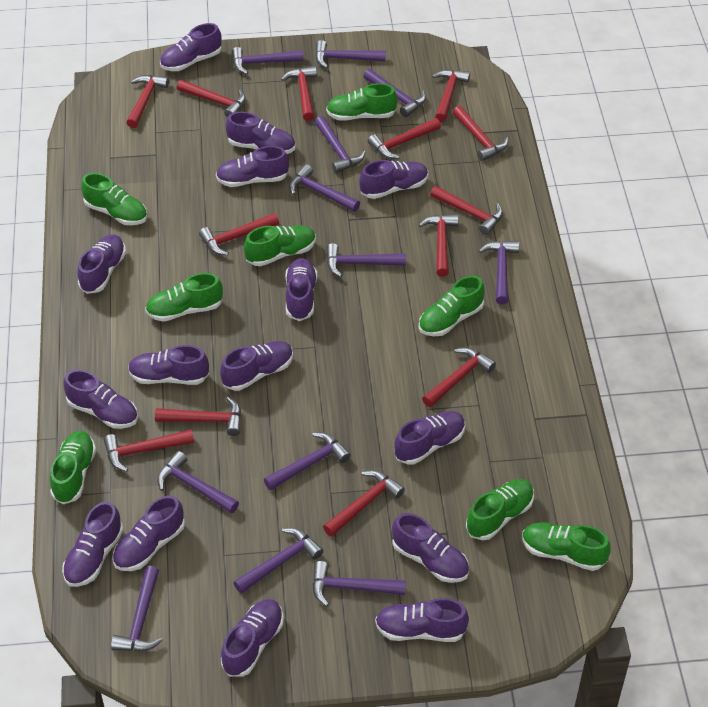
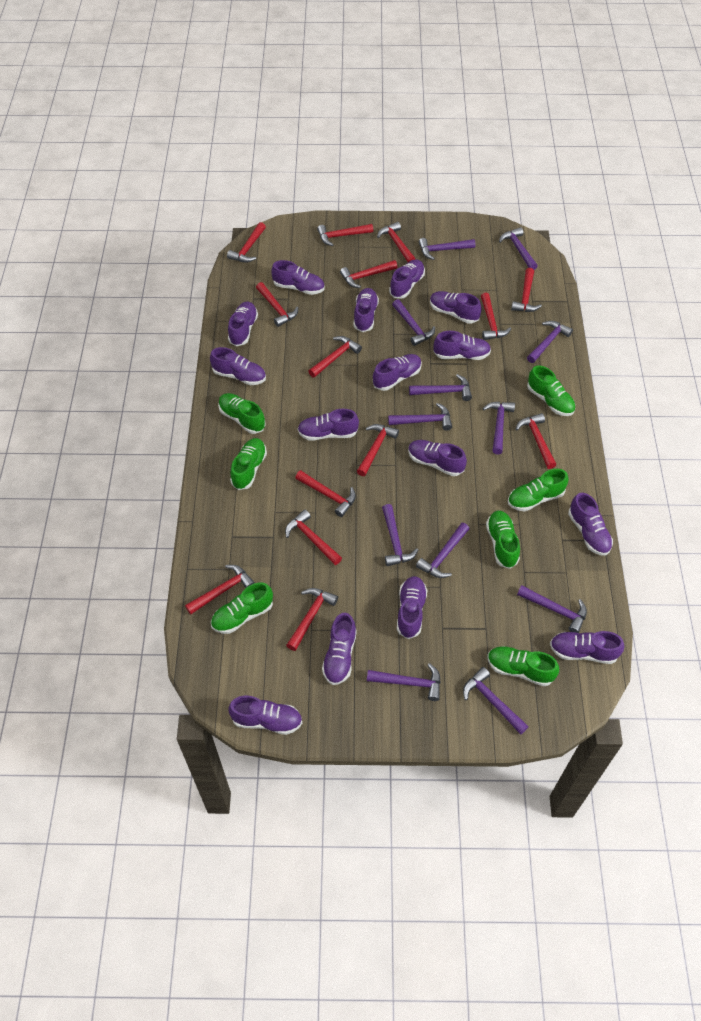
green shoe: 8 -> 7
red hammer: 13 -> 14

